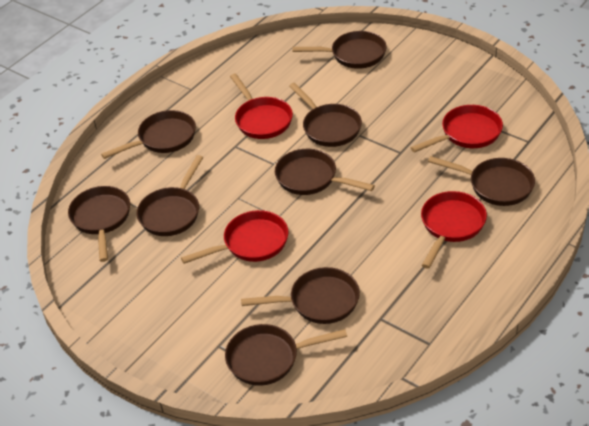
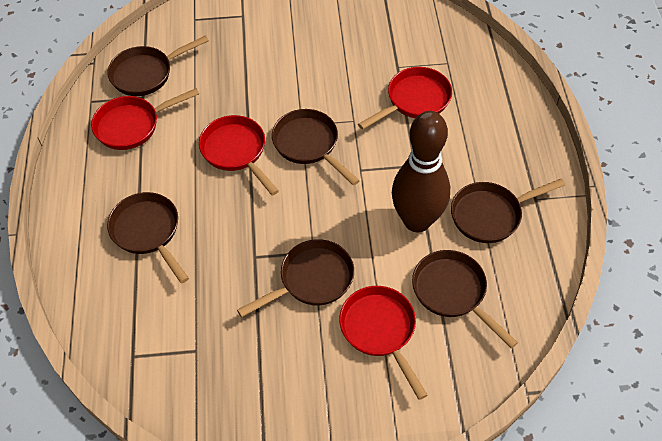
brown bowling pin: 0 -> 1
brown pan: 9 -> 6

